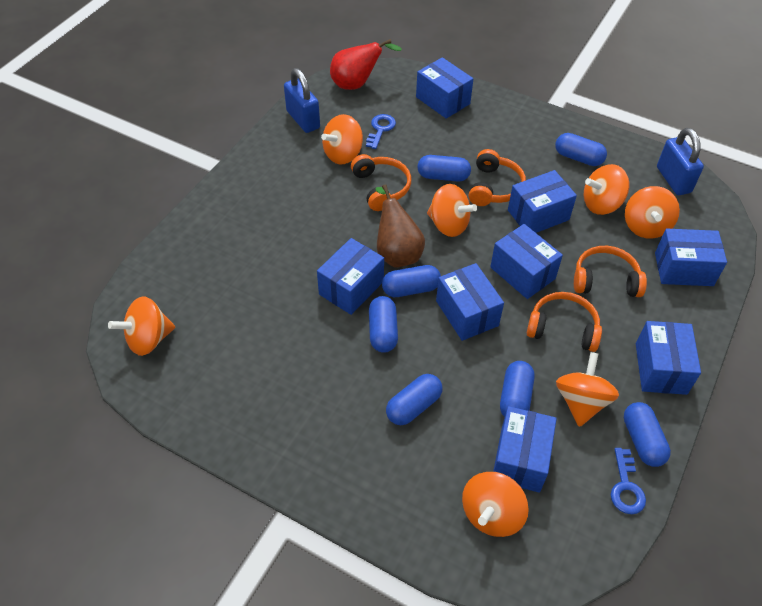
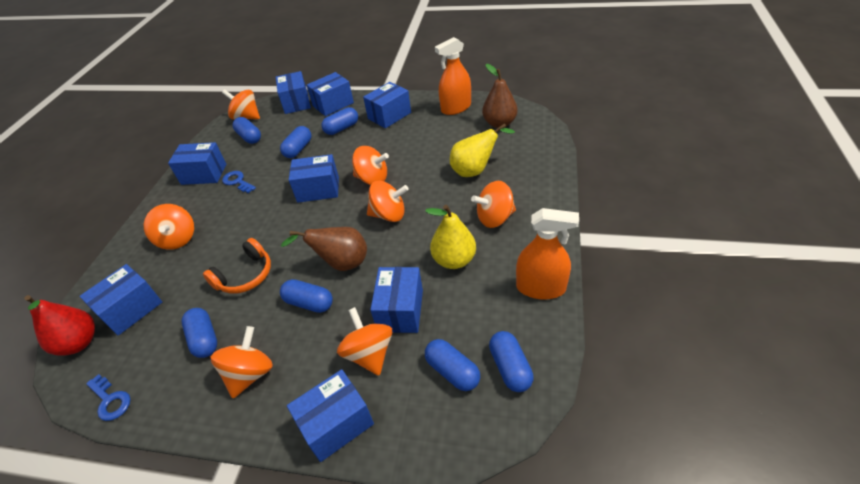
blue padlock: 2 -> 0
brown pear: 1 -> 2
orange headphones: 4 -> 1
orange spray bottle: 0 -> 2
yellow pear: 0 -> 2

